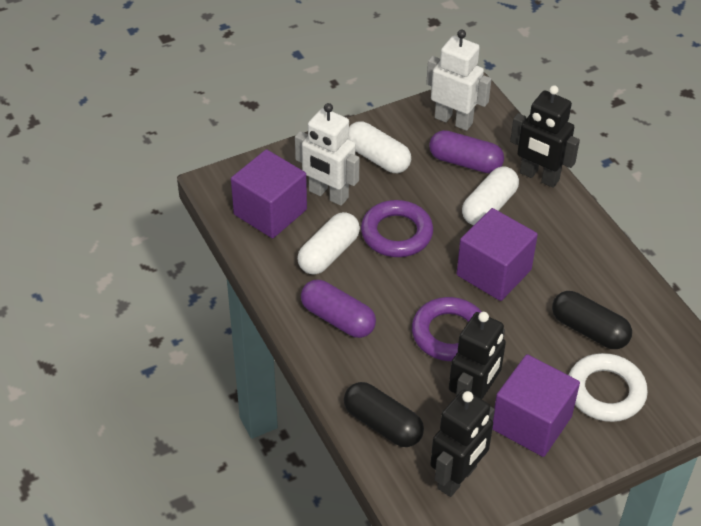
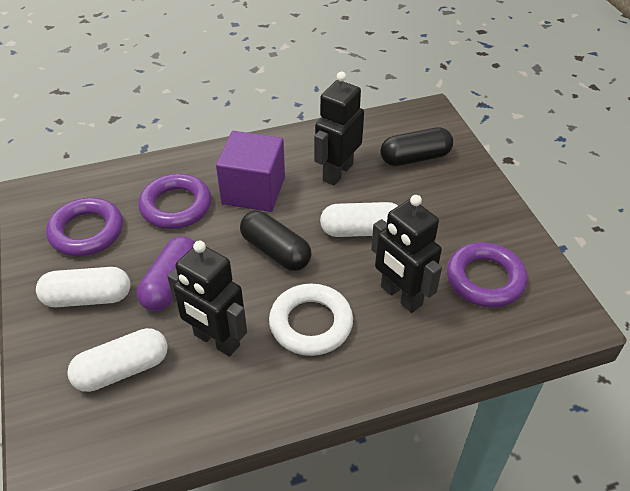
purple capsule: 2 -> 1
purple cube: 3 -> 1
purple ring: 2 -> 3
white robot: 2 -> 0

